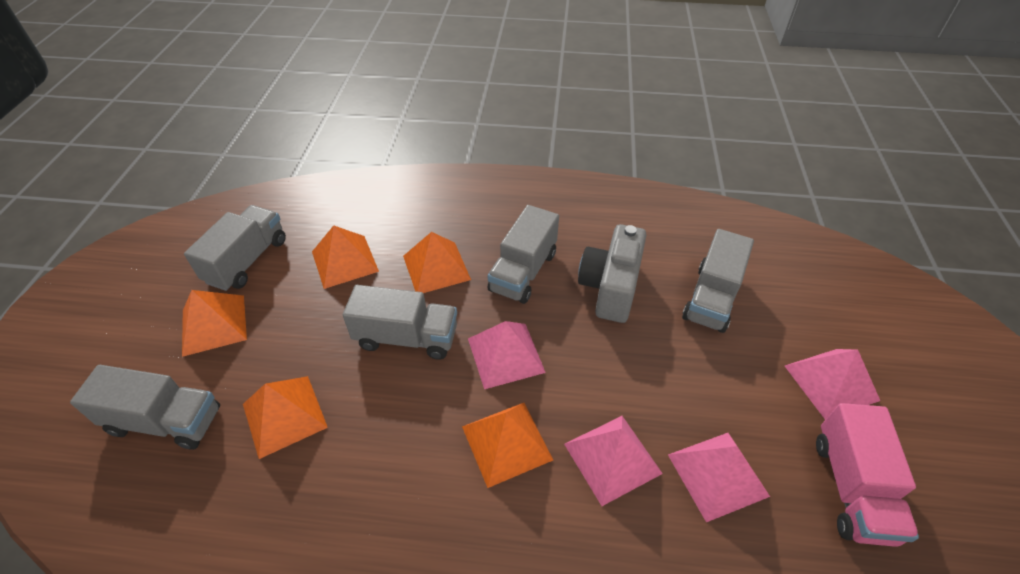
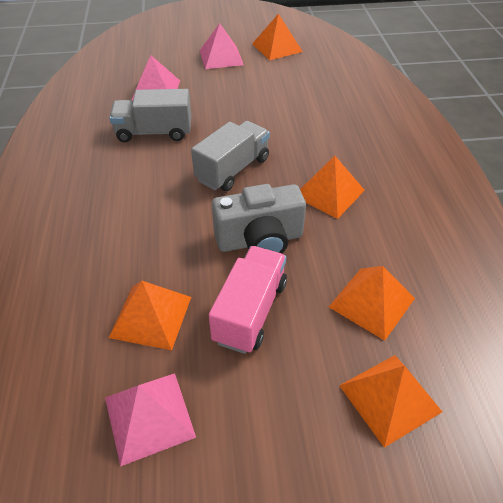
grey truck: 5 -> 2
pink pyramid: 4 -> 3

